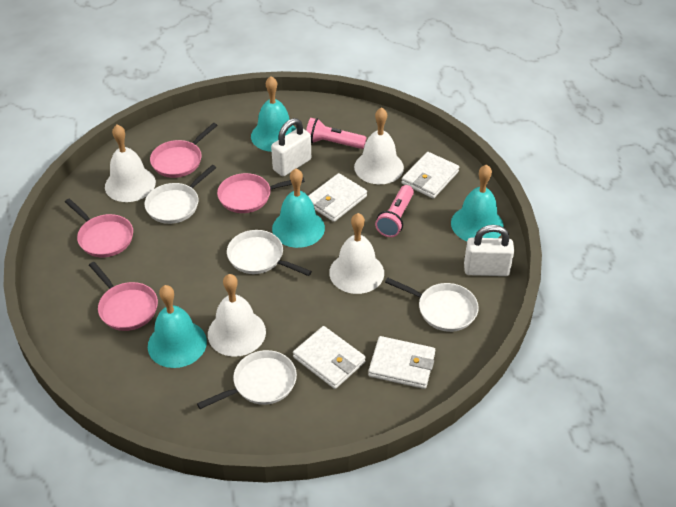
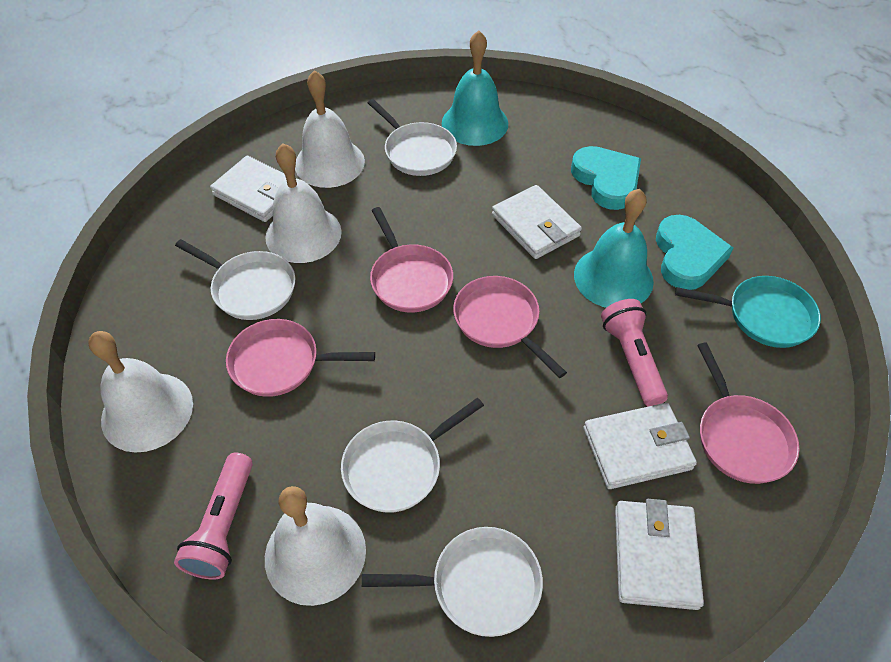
turquoise bell: 4 -> 2
turquoise heart: 0 -> 2
turquoise pan: 0 -> 1
white padlock: 2 -> 0

